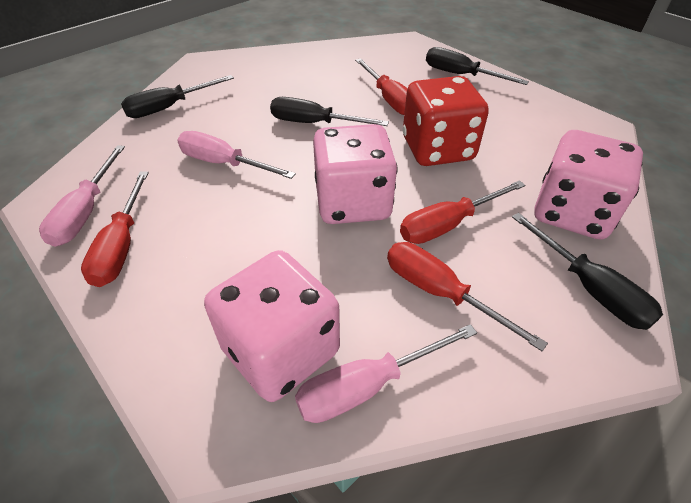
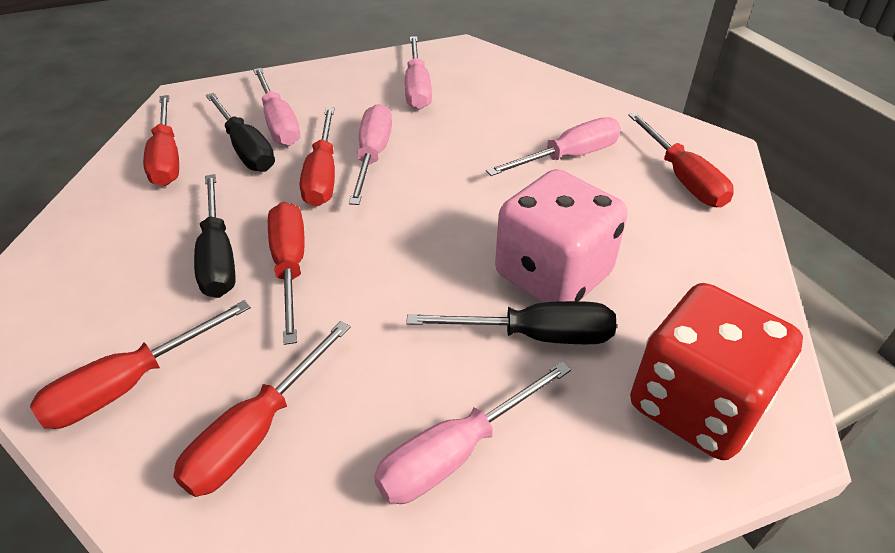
black screwdriver: 4 -> 3
pink dice: 3 -> 1
pink screwdriver: 3 -> 5
red screwdriver: 4 -> 6

